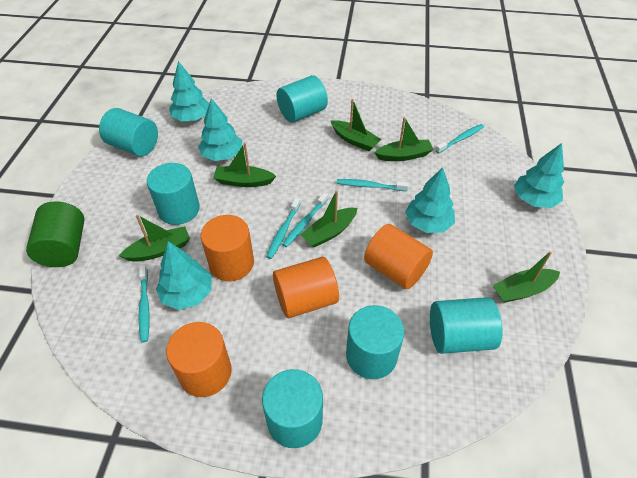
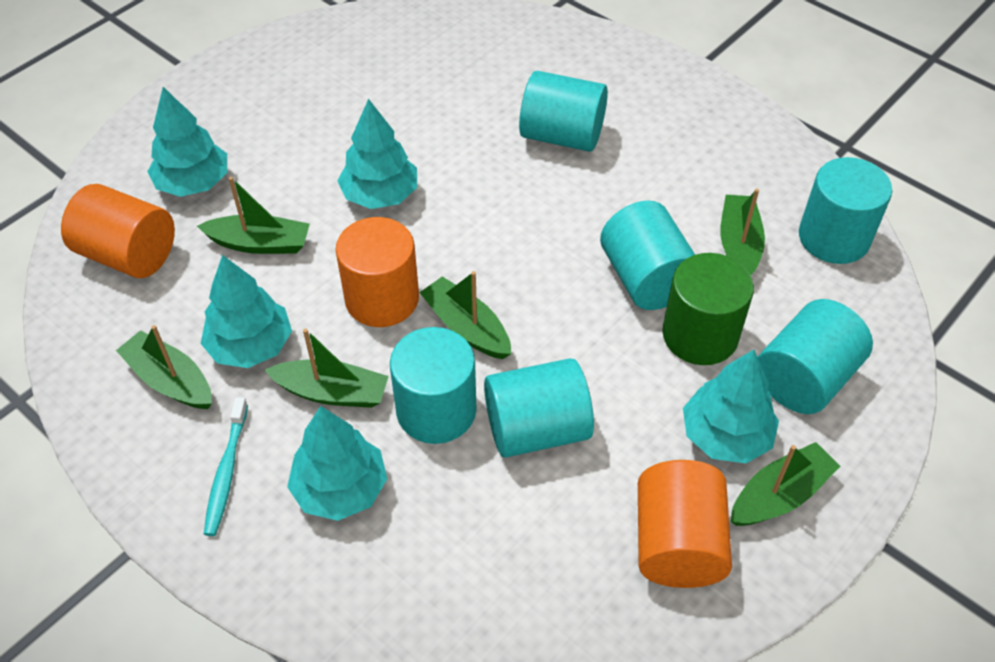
orange cylinder: 4 -> 3
turquoise toothbrush: 5 -> 1

